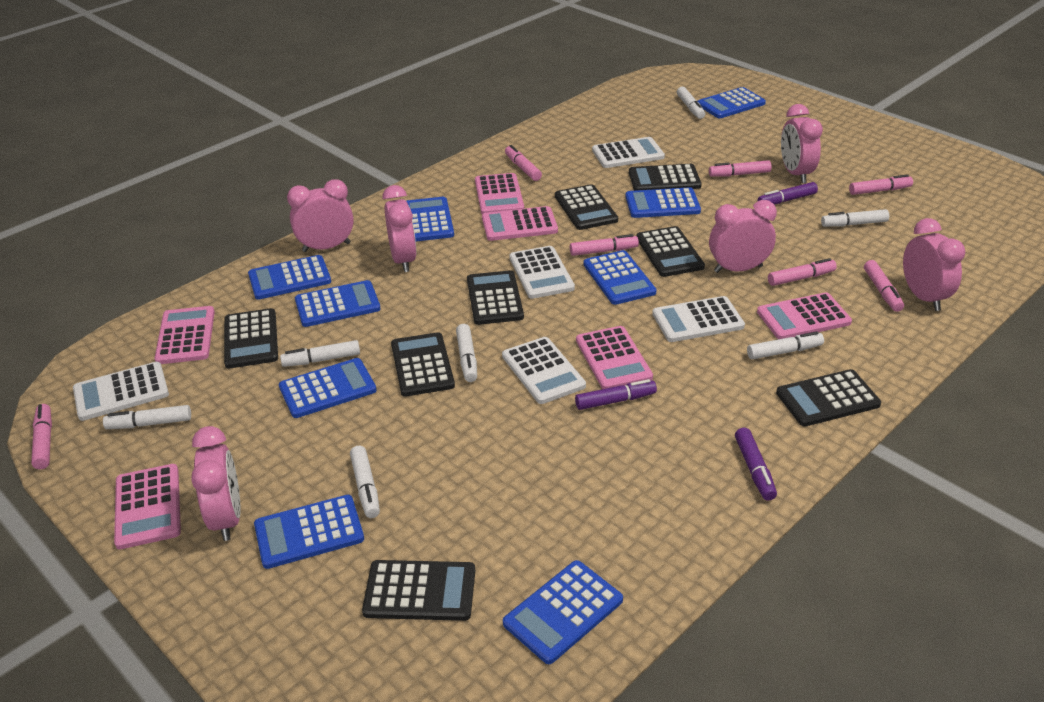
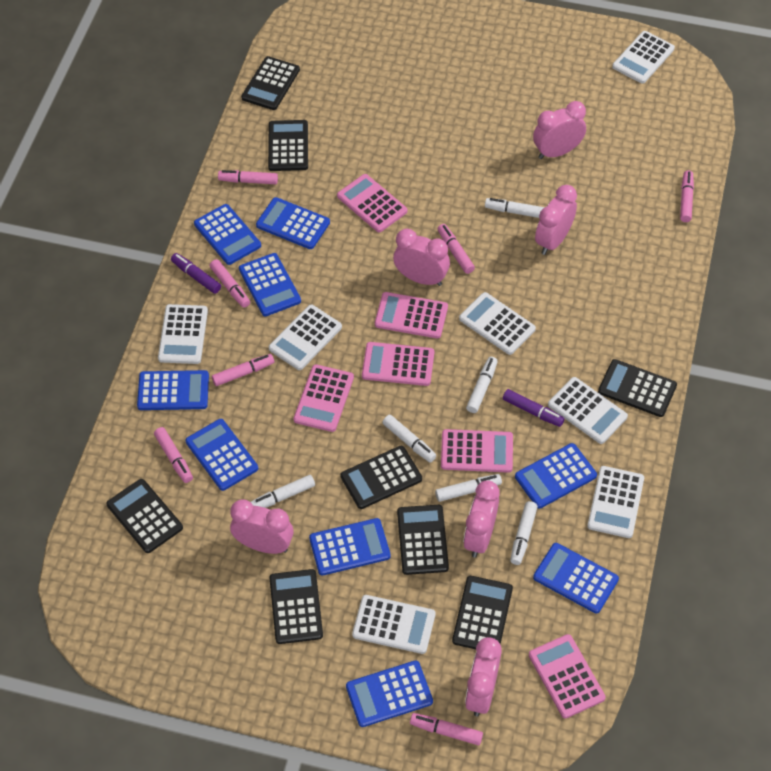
purple marker: 3 -> 2
white calculator: 5 -> 7
white marker: 7 -> 6

